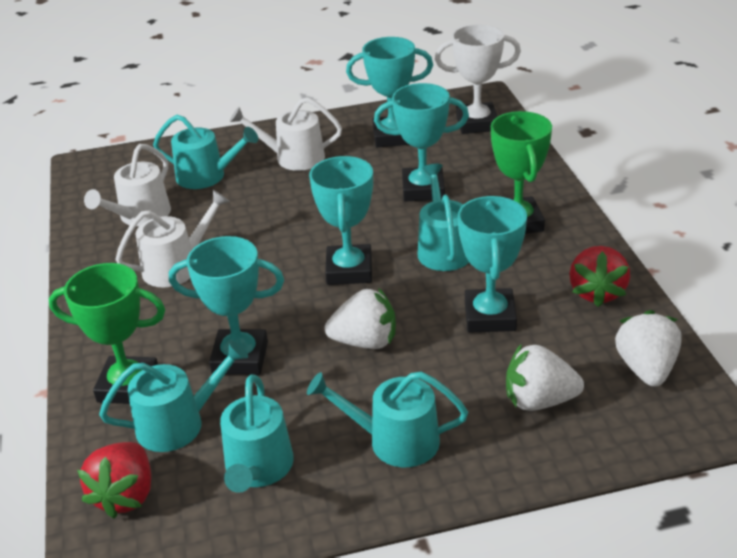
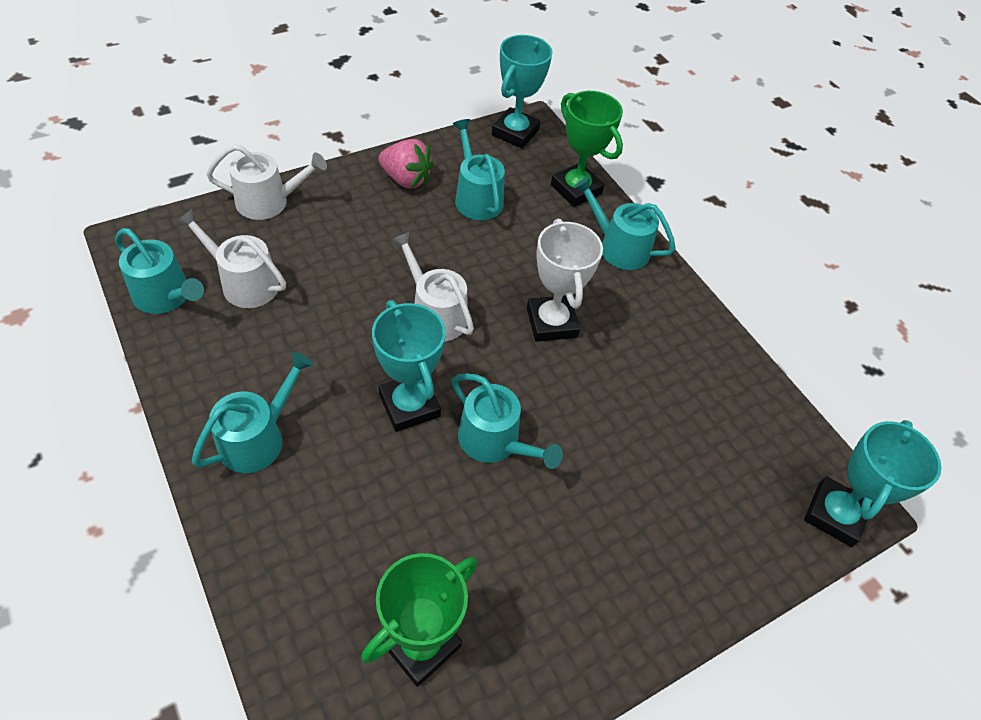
pink strawberry: 0 -> 1
red strawberry: 2 -> 0
turquoise trophy: 5 -> 3
white strawberry: 3 -> 0

